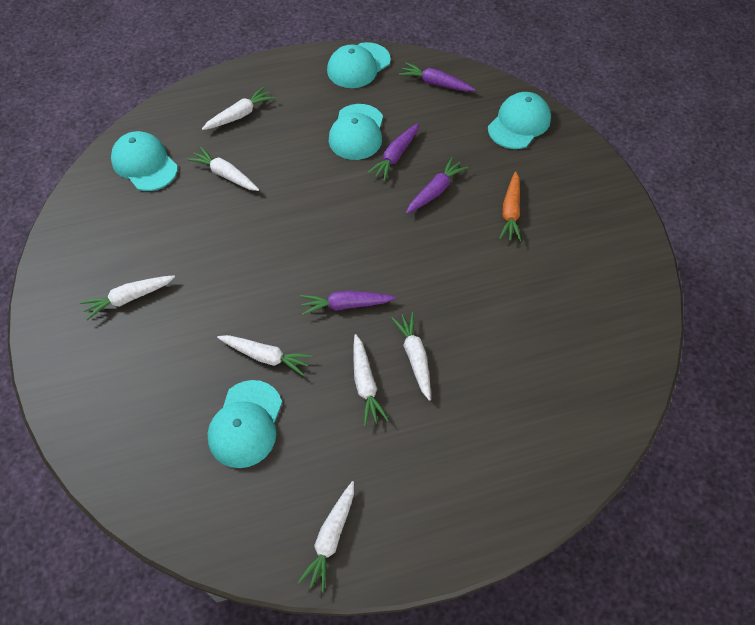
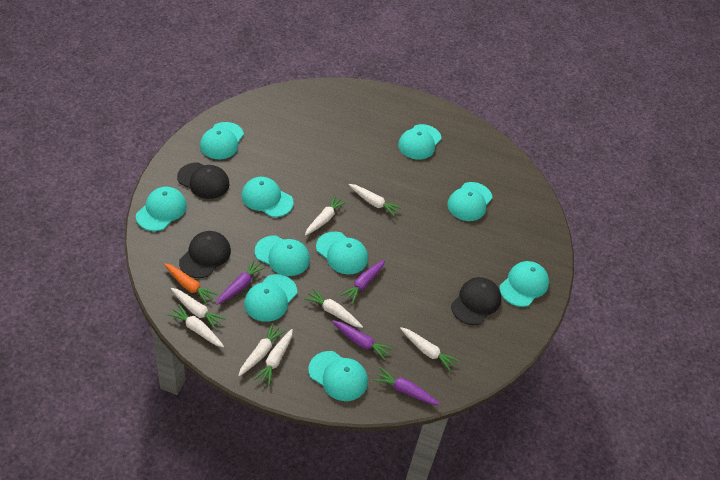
black cap: 0 -> 3
turquoise cap: 5 -> 10
white carrot: 7 -> 8

